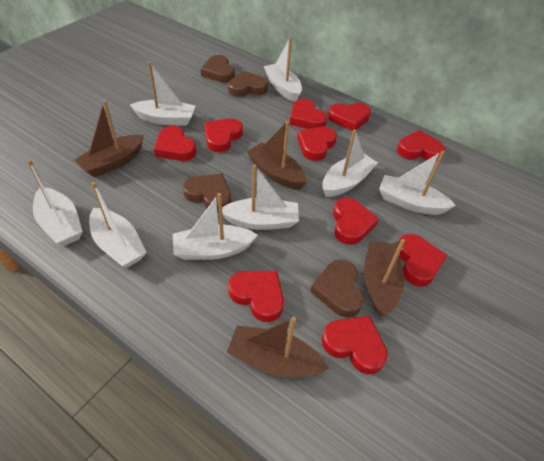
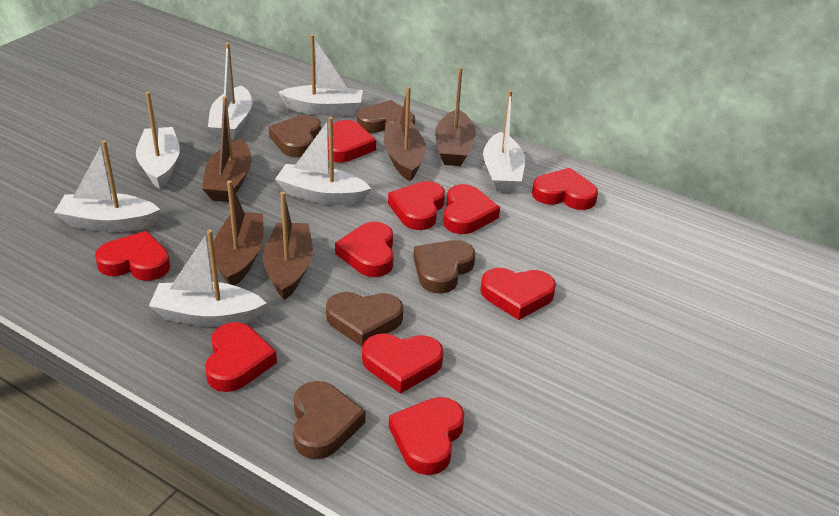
brown boat: 4 -> 5
brown heart: 4 -> 5
white boat: 8 -> 7

